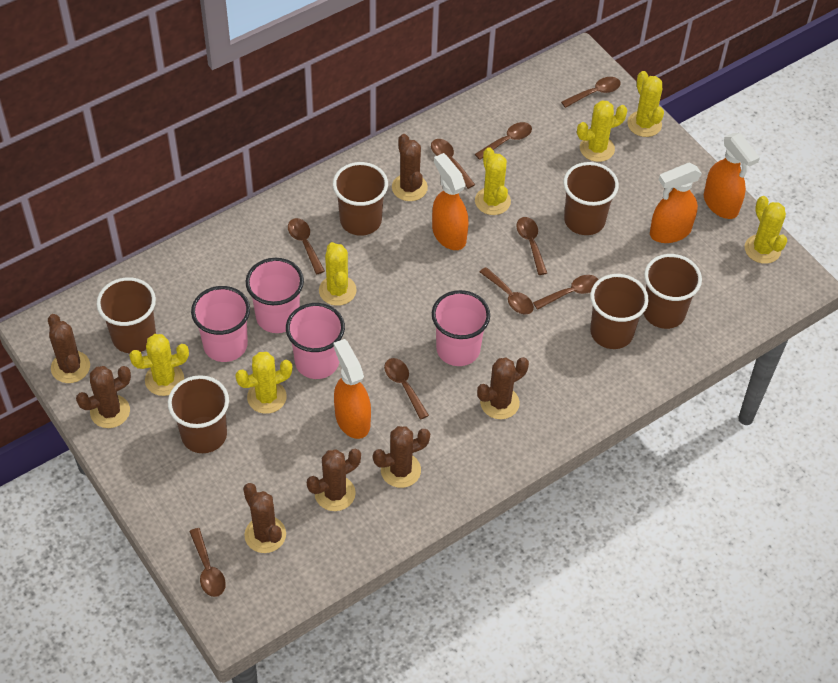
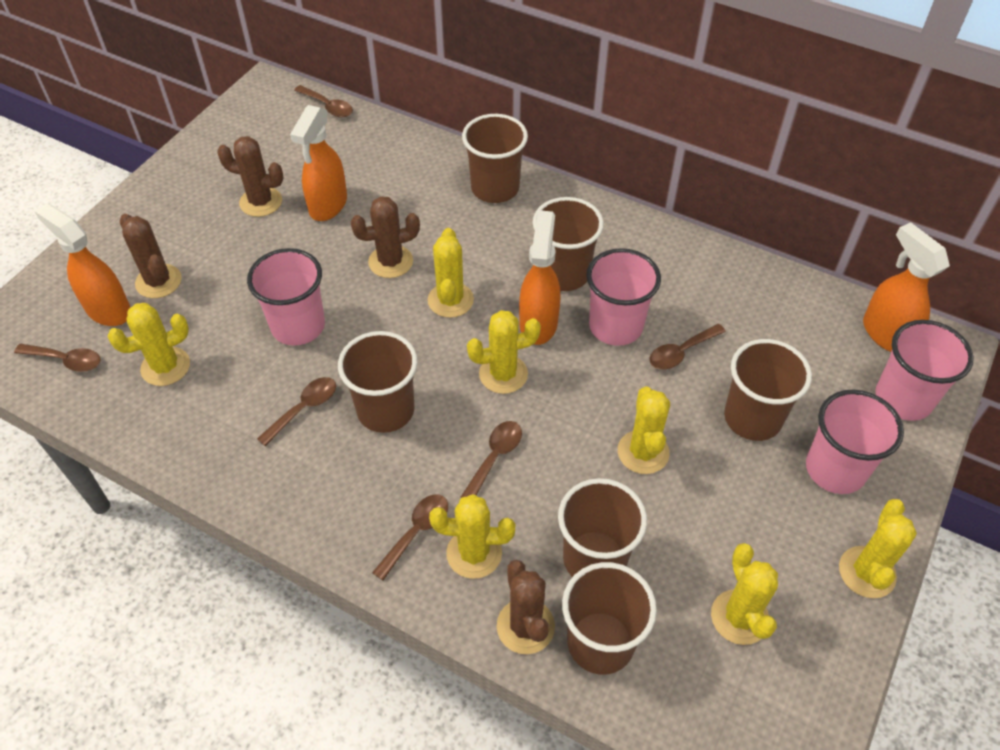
brown cactus: 7 -> 4
brown spoon: 9 -> 6

